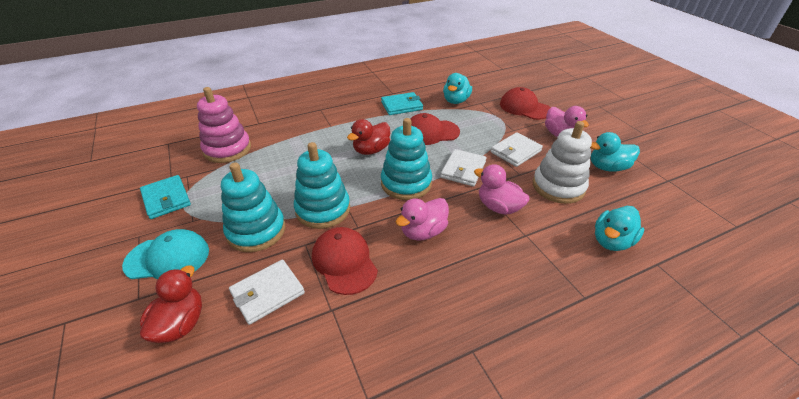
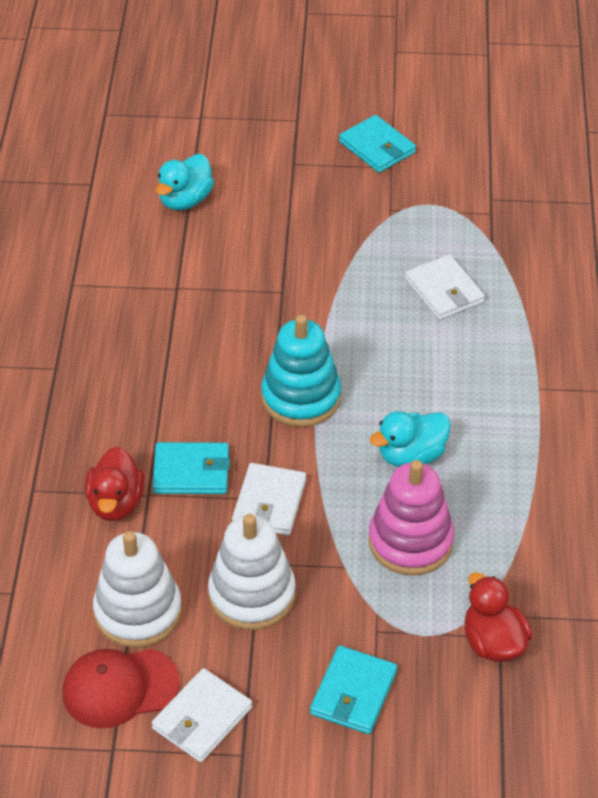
pink duck: 3 -> 0
red cap: 3 -> 1
turquoise cap: 1 -> 0
turquoise duck: 3 -> 2
turquoise stacking toy: 3 -> 1
turquoise wallet: 2 -> 3
white stacking toy: 1 -> 2

